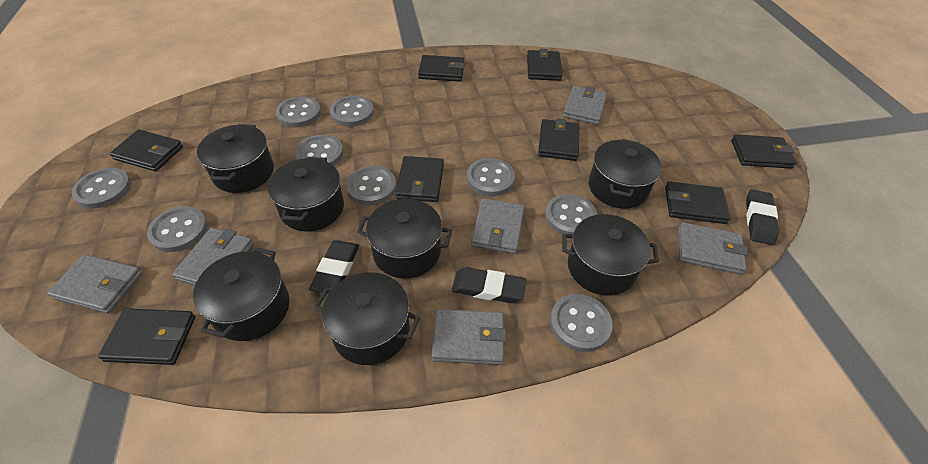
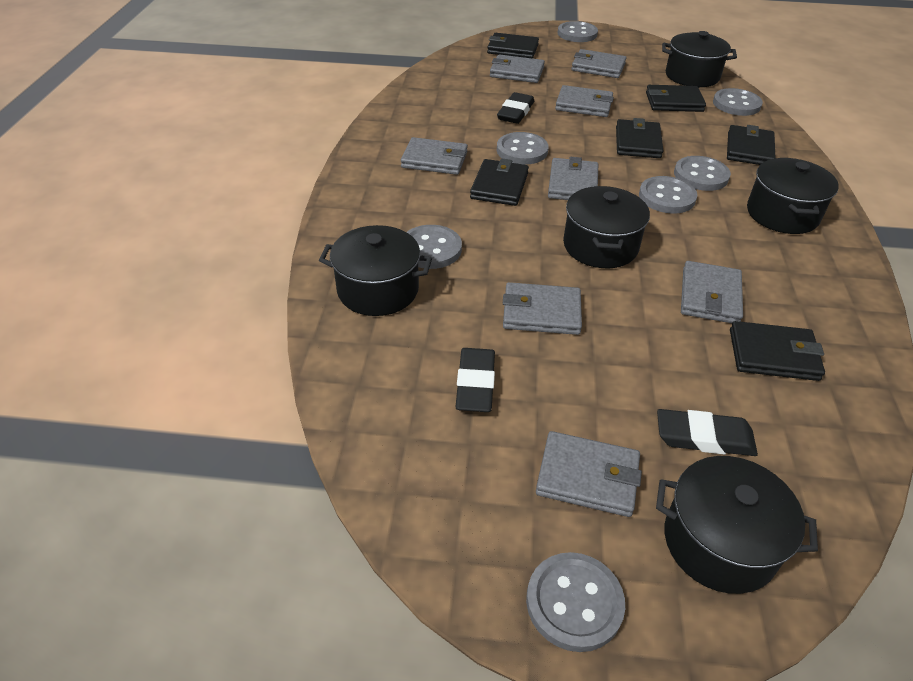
black pot: 7 -> 5
black wallet: 8 -> 6
grey button: 9 -> 7
grey wallet: 6 -> 8

